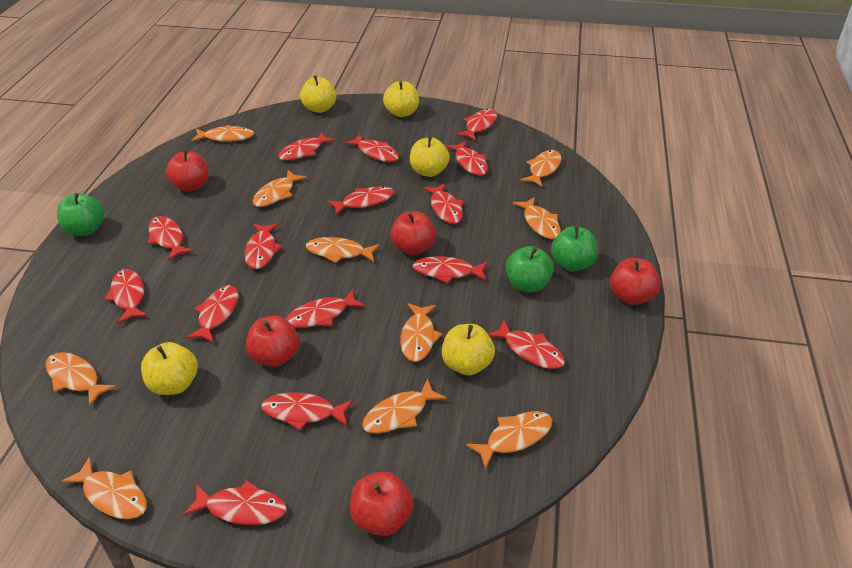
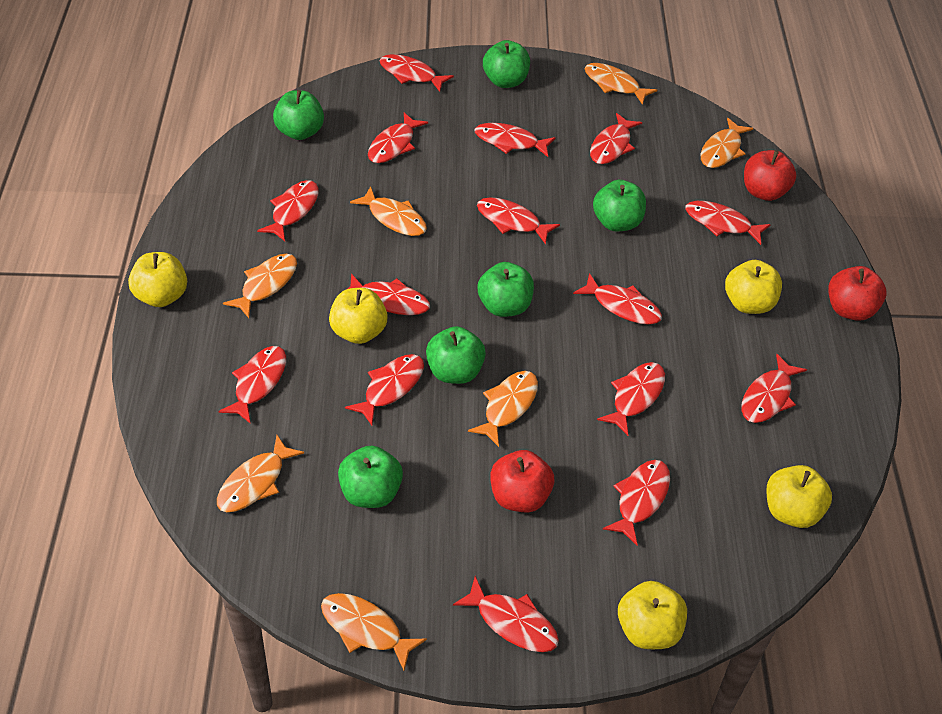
green apple: 3 -> 6
orange fish: 10 -> 7
red apple: 5 -> 3

